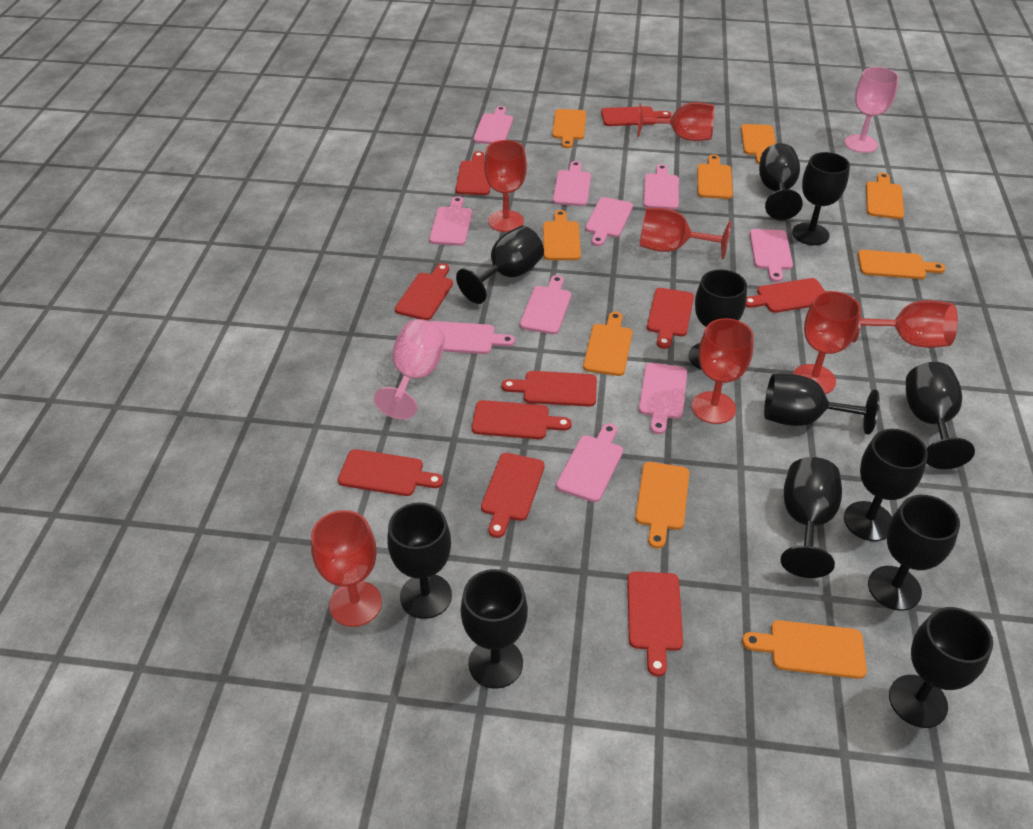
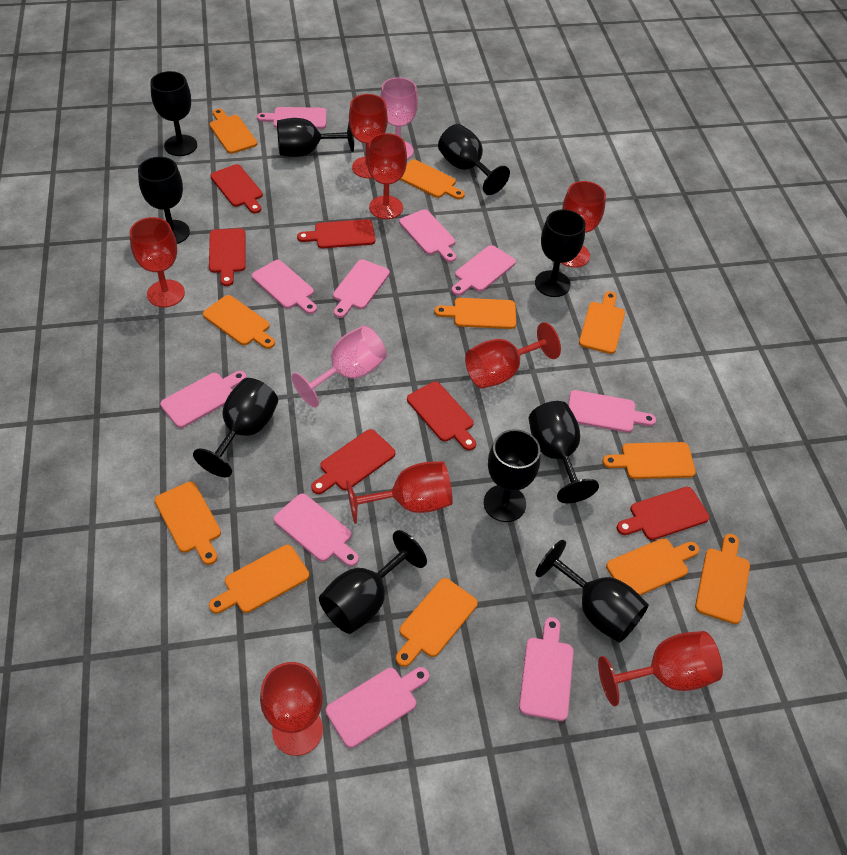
black goblet: 12 -> 10
orange cutting board: 9 -> 11
red cutting board: 10 -> 6
red goblet: 7 -> 8

